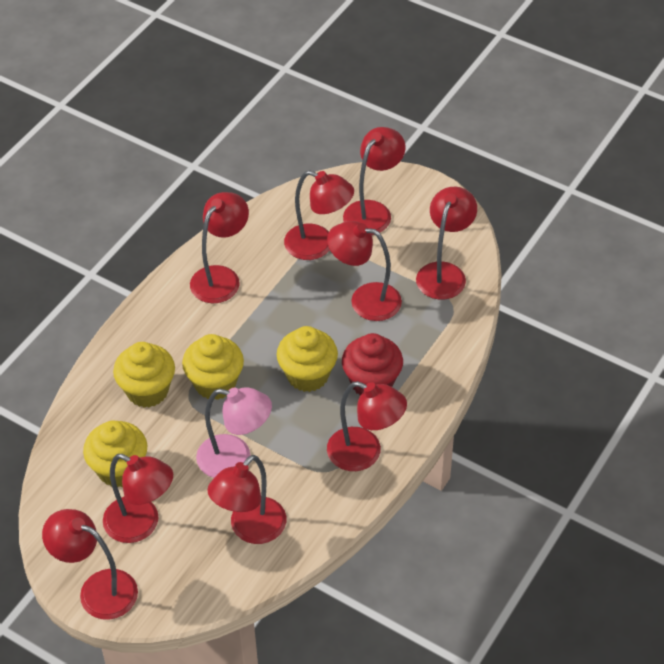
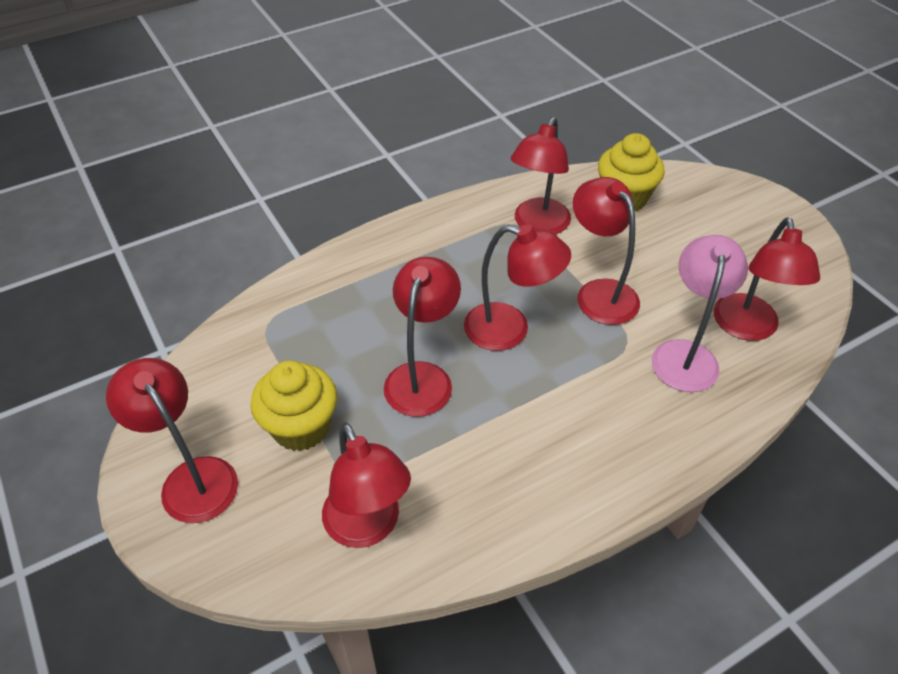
red cupcake: 1 -> 0
red lamp: 9 -> 7
yellow cupcake: 4 -> 2

